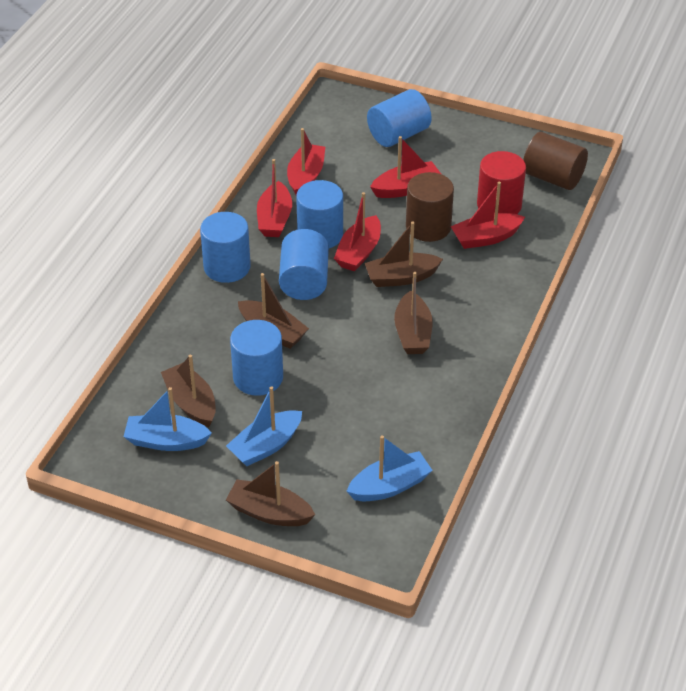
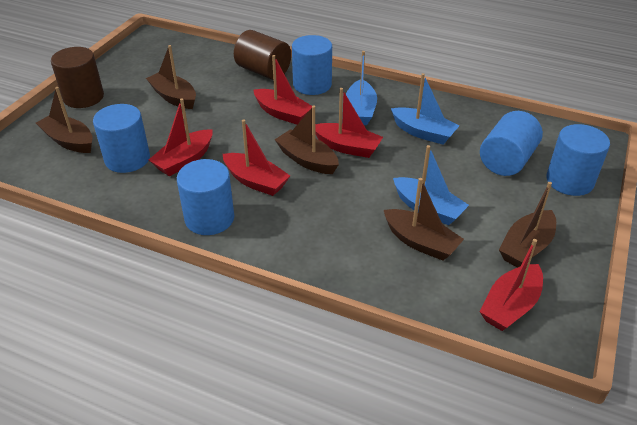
red cylinder: 1 -> 0

